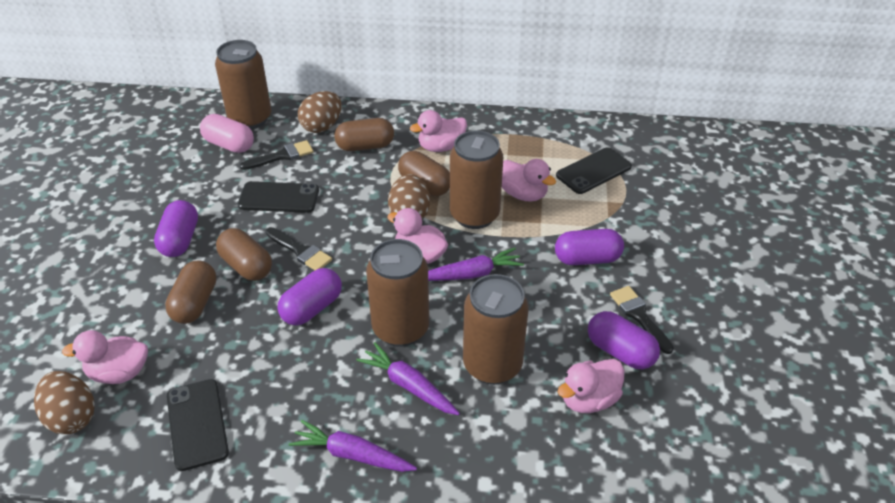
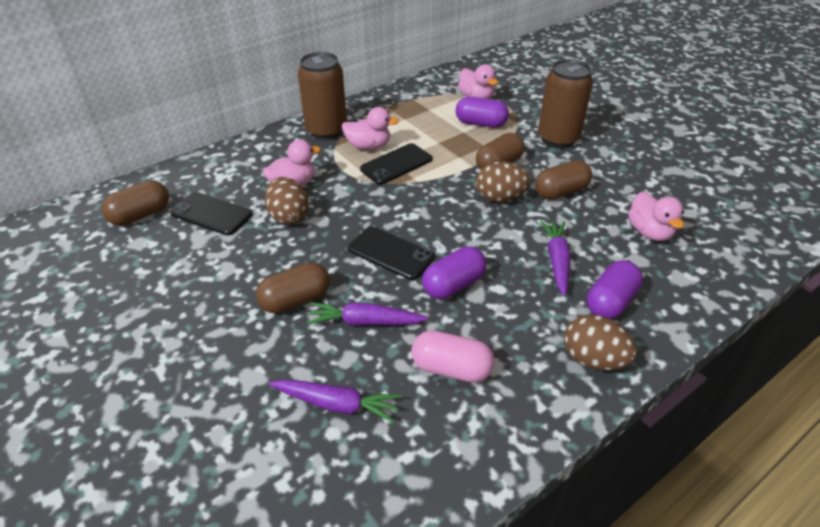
black brush: 3 -> 0
brown can: 4 -> 2
pink duck: 5 -> 4
purple capsule: 4 -> 3

